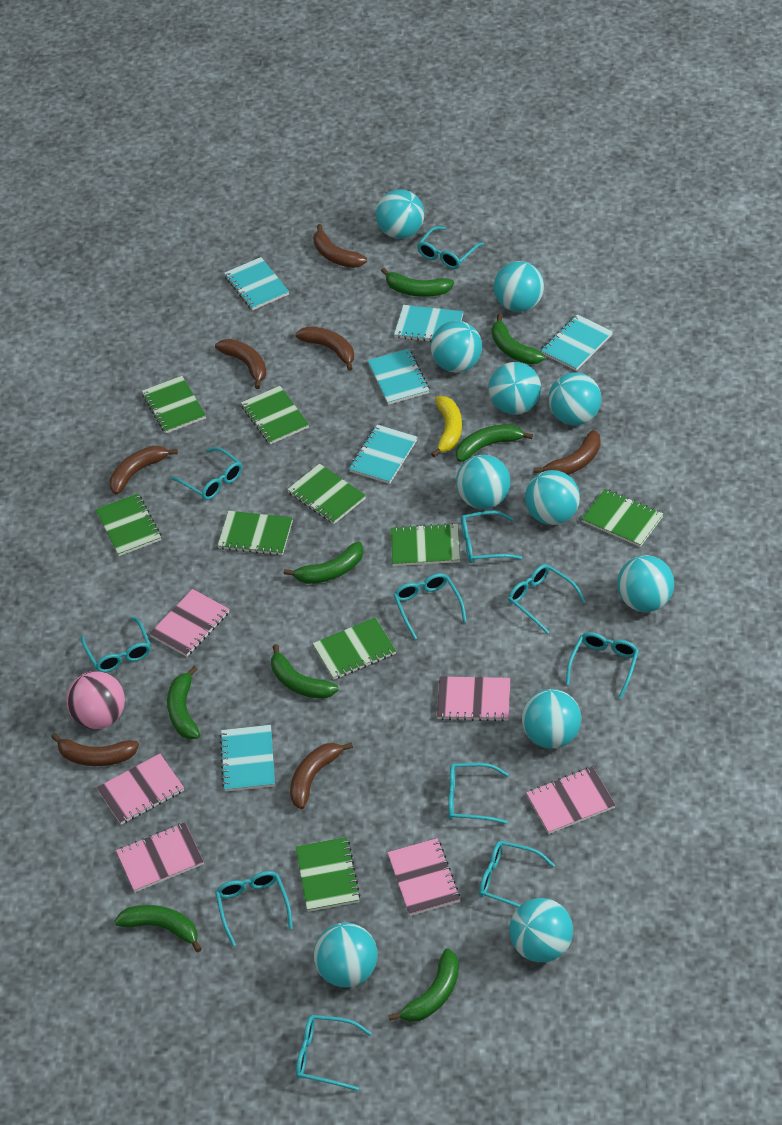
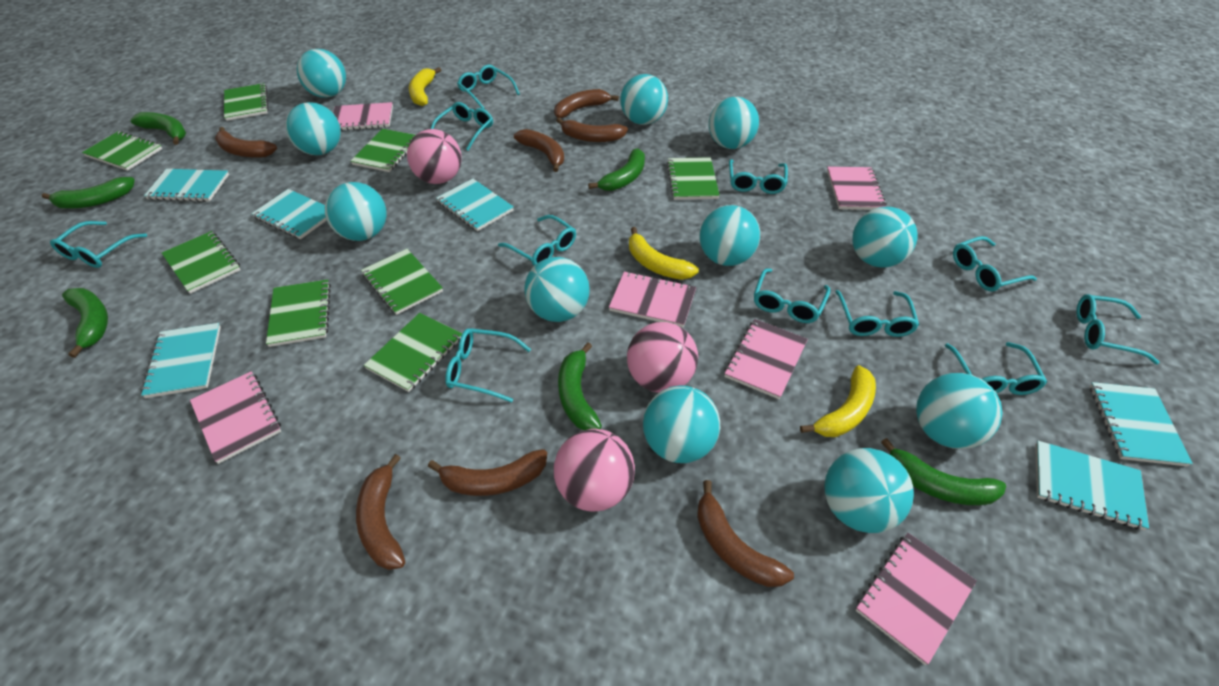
green banana: 8 -> 6
green notebook: 9 -> 8
pink ball: 1 -> 3
yellow banana: 1 -> 3

